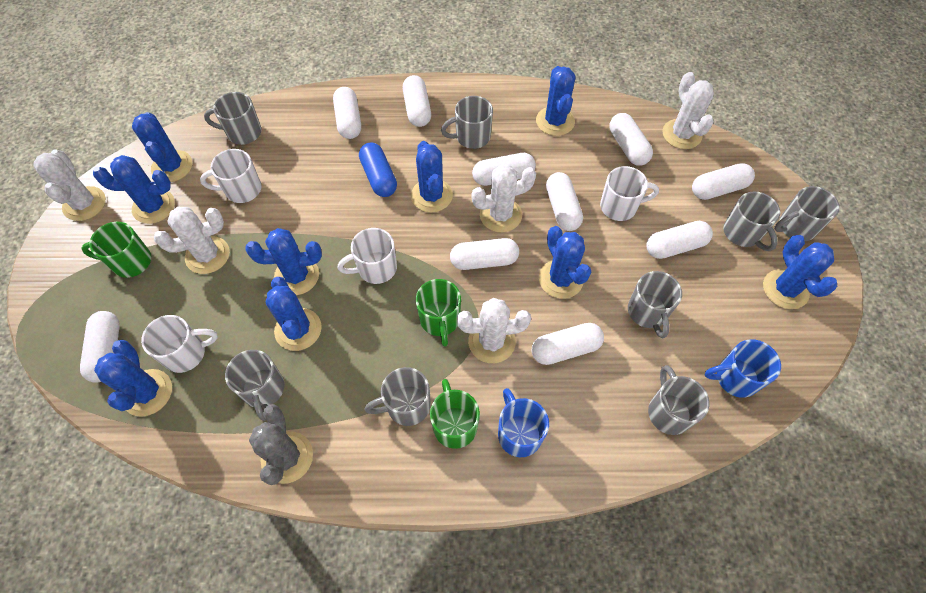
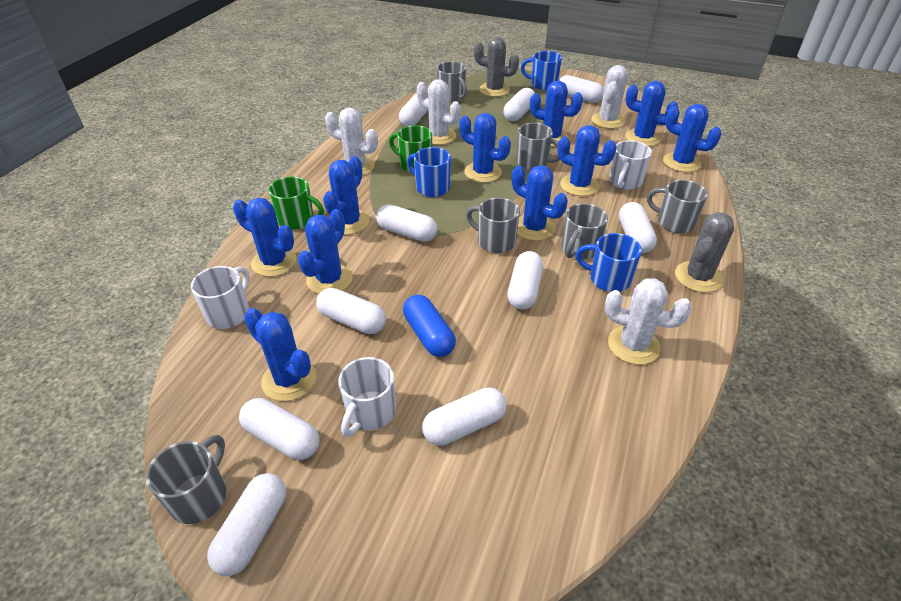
blue cactus: 9 -> 10
blue mug: 2 -> 3
green mug: 3 -> 2
grey cactus: 1 -> 2
grey mug: 8 -> 6
white cactus: 5 -> 4
white mug: 4 -> 3

